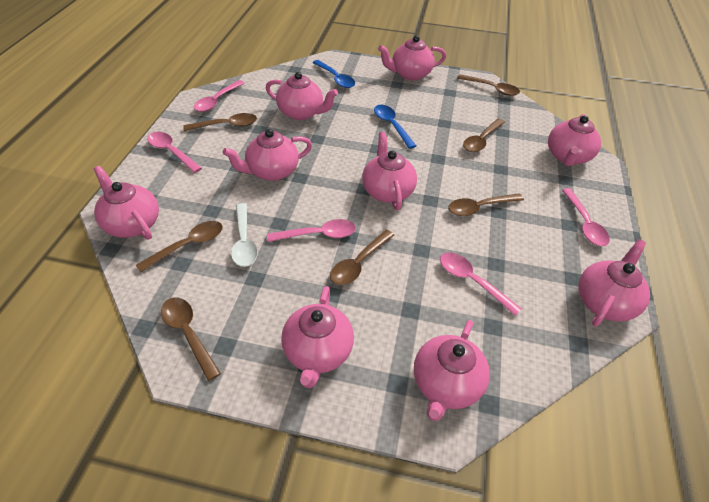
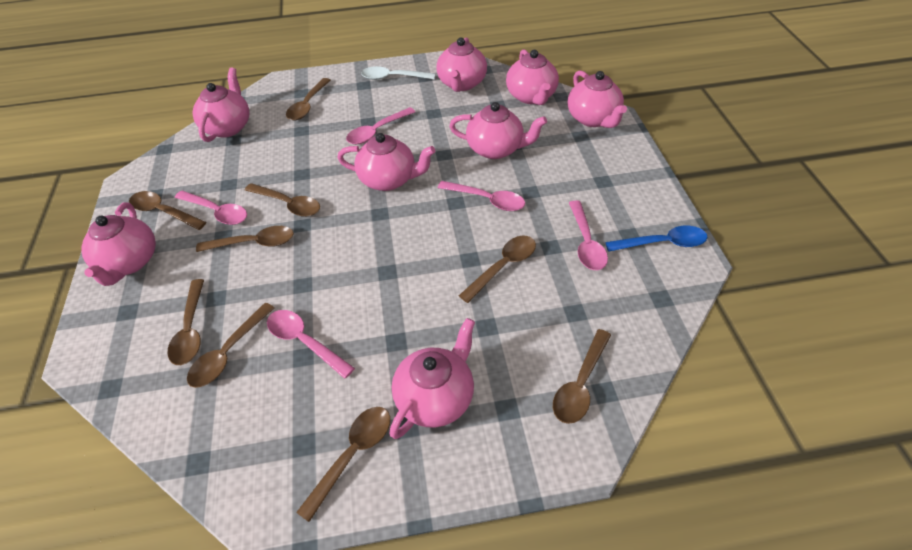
blue spoon: 2 -> 1
brown spoon: 7 -> 9
pink teapot: 9 -> 8

